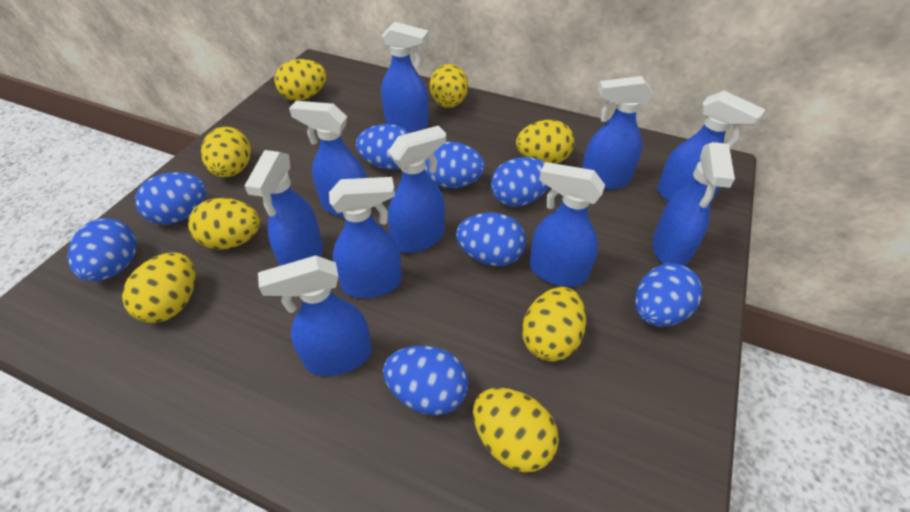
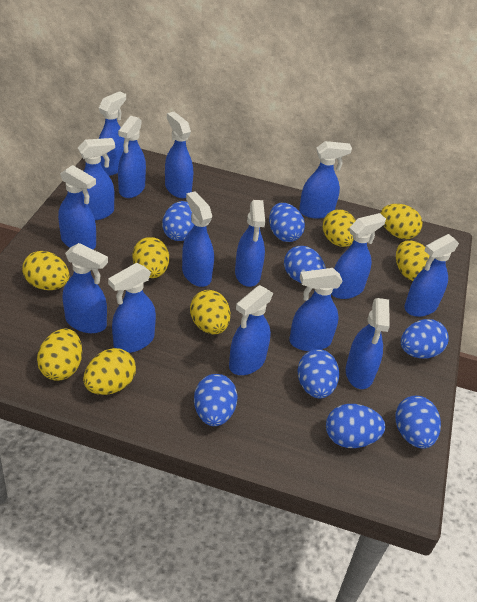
blue spray bottle: 10 -> 15

